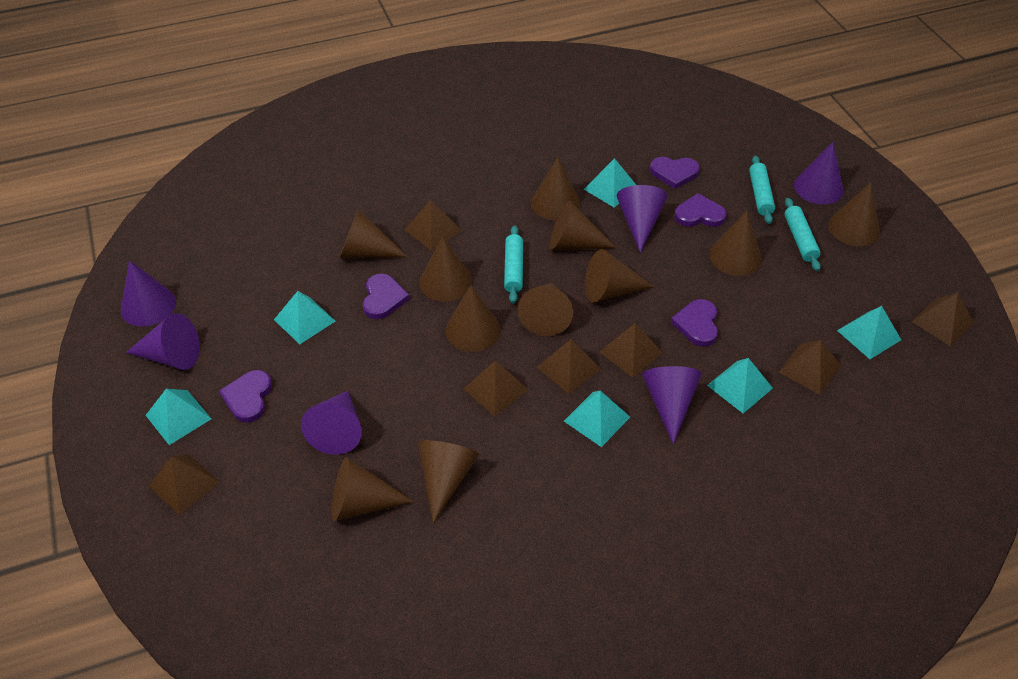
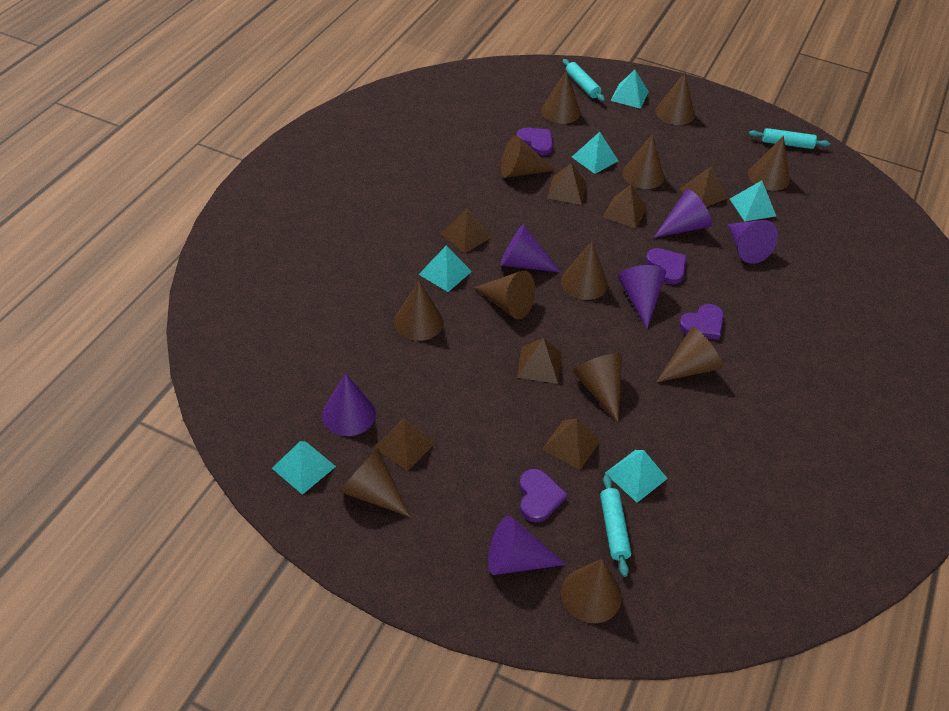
brown cone: 11 -> 12
purple heart: 5 -> 4

